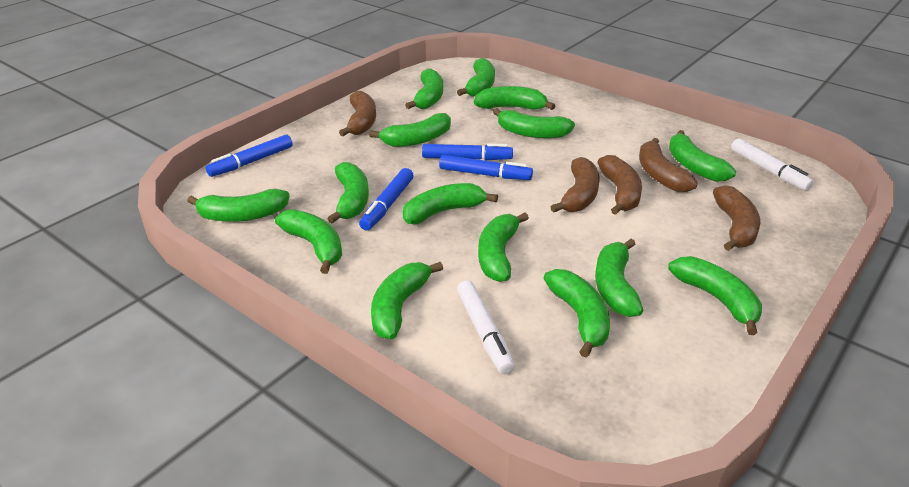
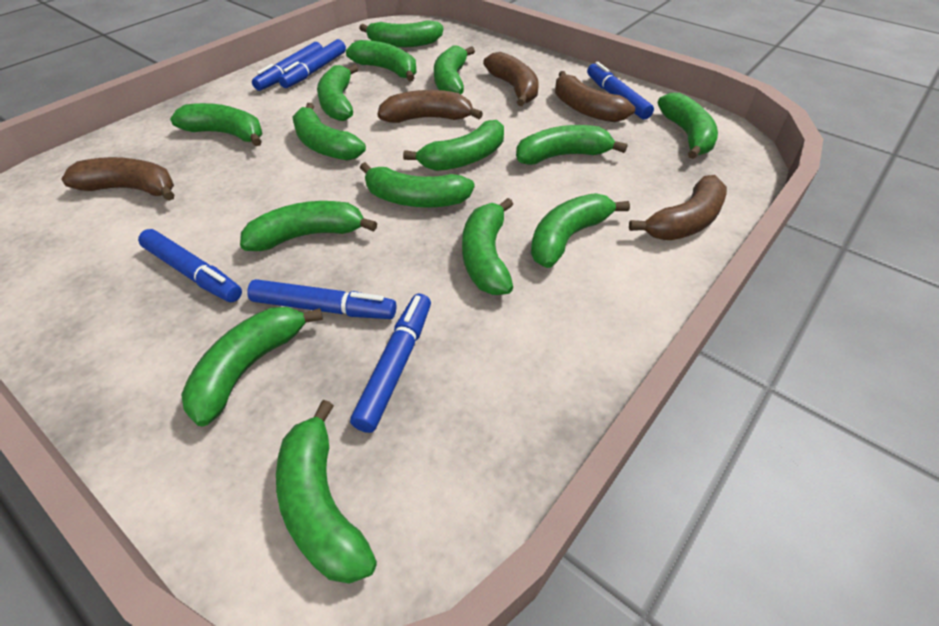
blue marker: 4 -> 6
white marker: 2 -> 0

